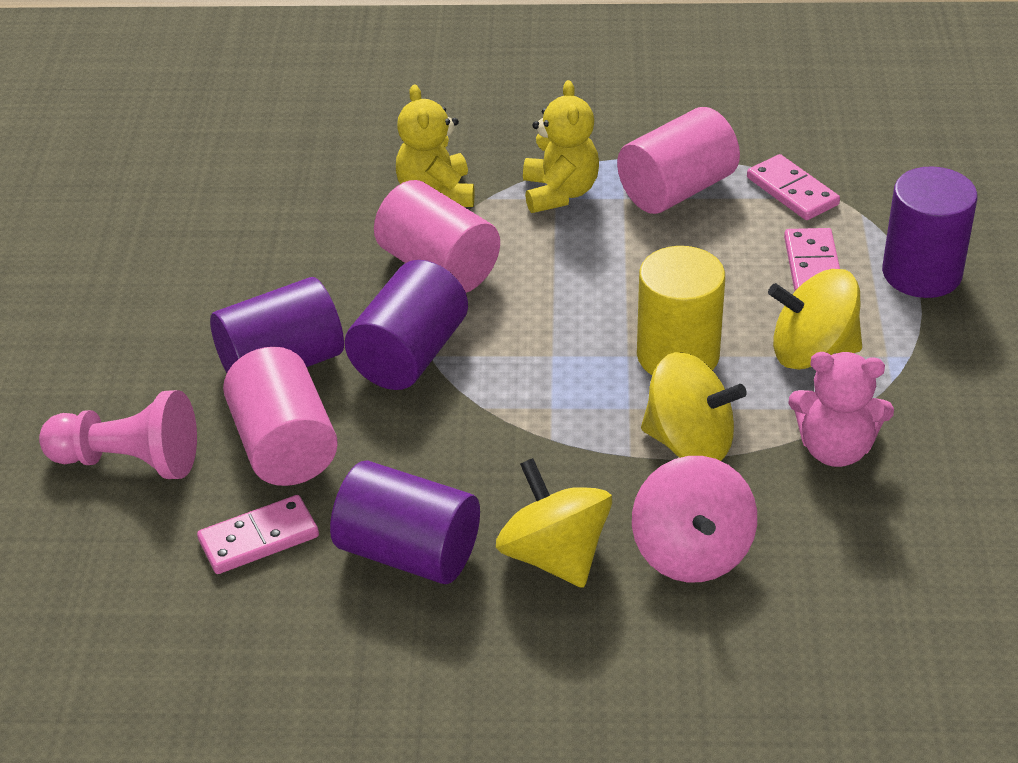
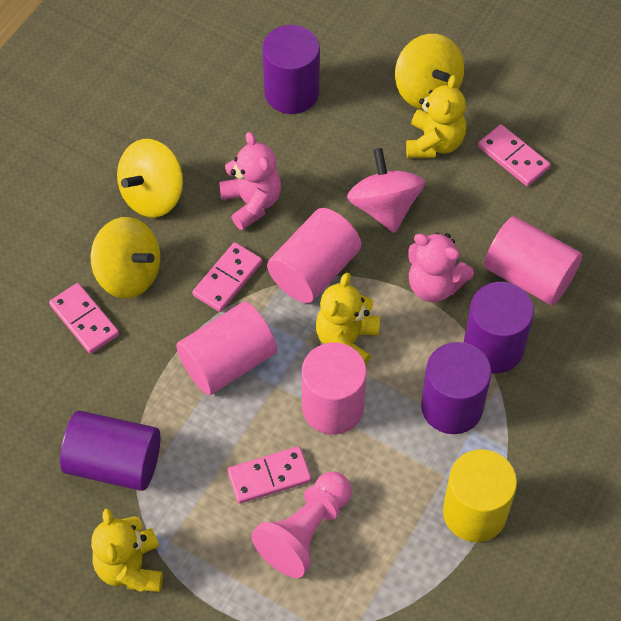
pink cylinder: 3 -> 4
pink domino: 3 -> 4
pink teddy bear: 1 -> 2
yellow teddy bear: 2 -> 3

